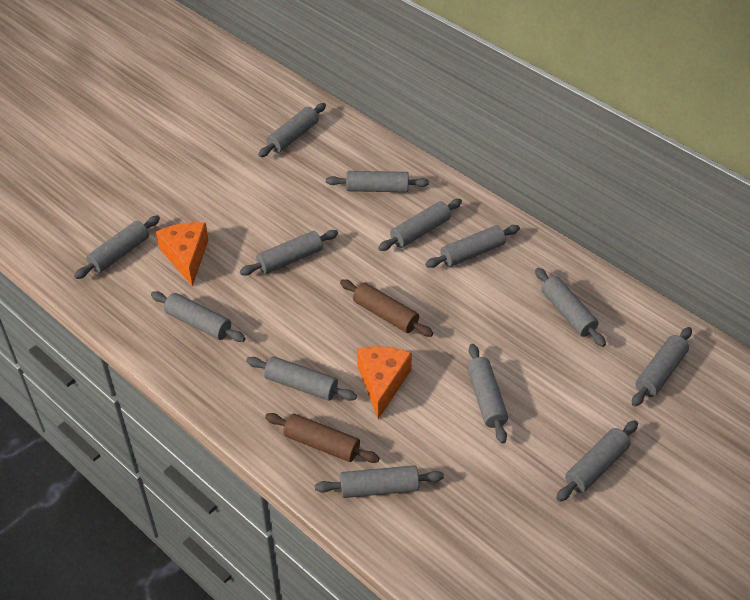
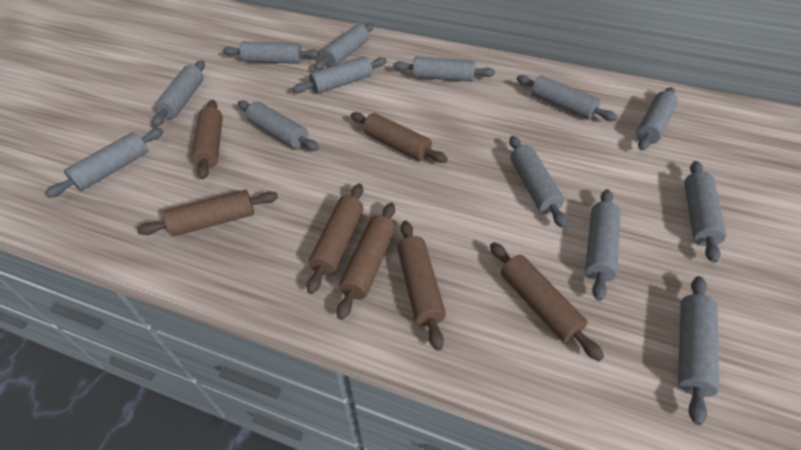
brown rolling pin: 2 -> 7
orange cheese: 2 -> 0

